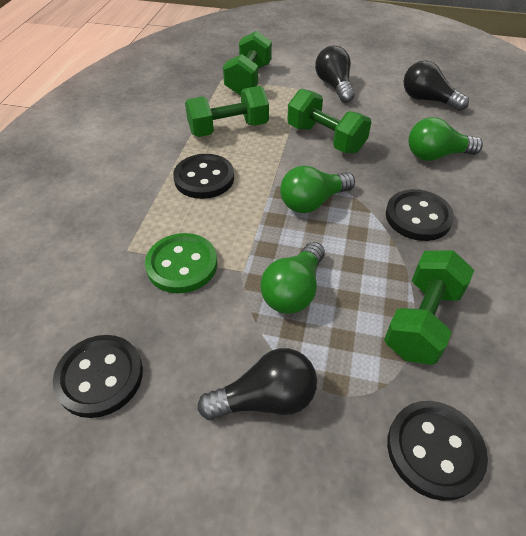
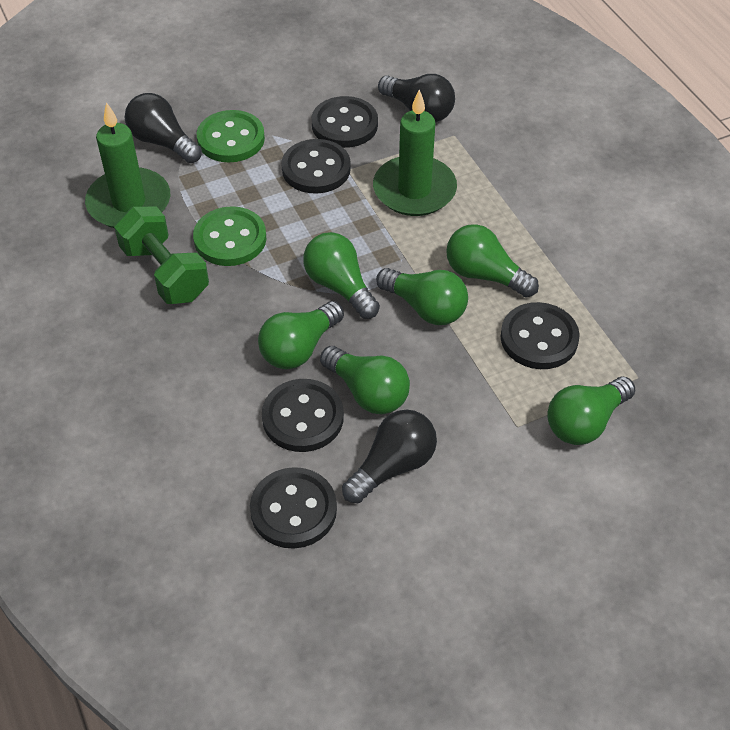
black button: 4 -> 5
green button: 1 -> 2
green candle: 0 -> 2
green dumbbell: 4 -> 1
green light bulb: 3 -> 6

